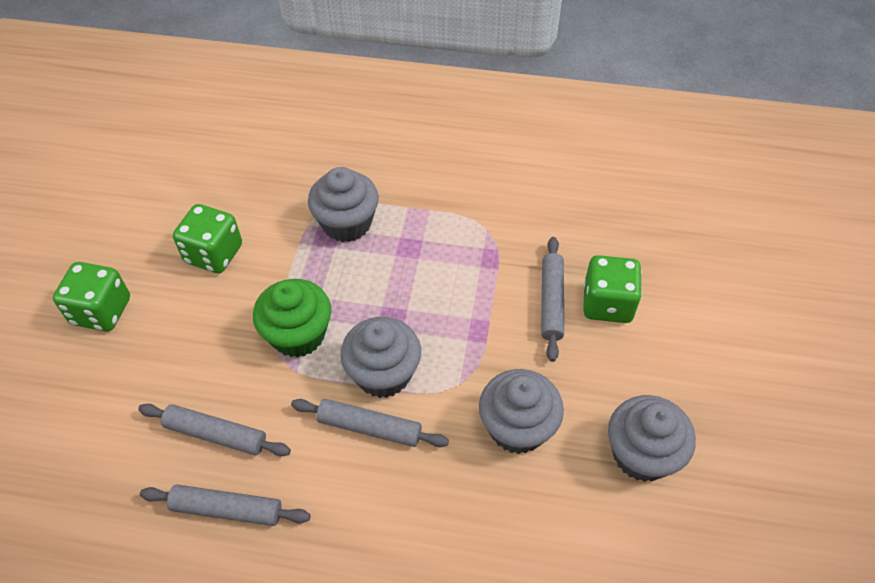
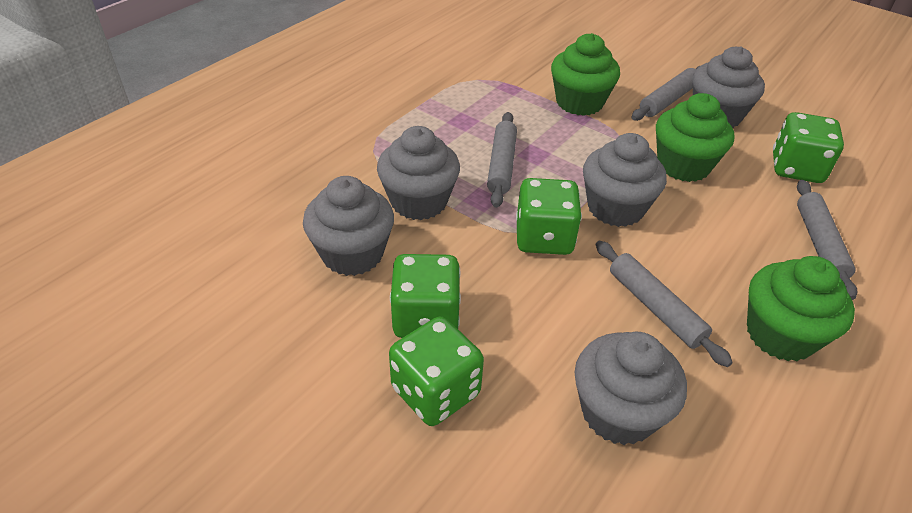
green cupcake: 1 -> 3
green dice: 3 -> 4
grey cupcake: 4 -> 5

